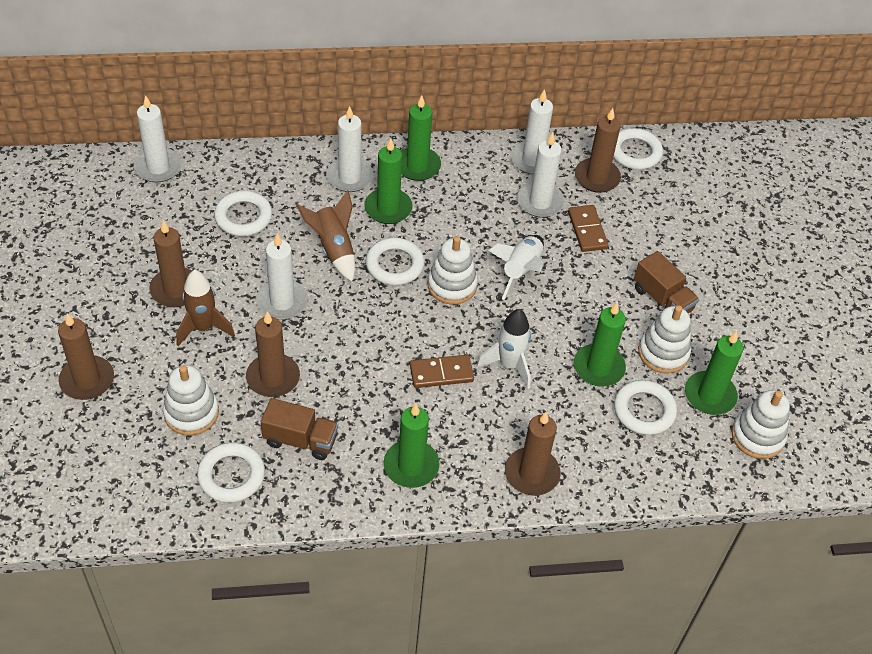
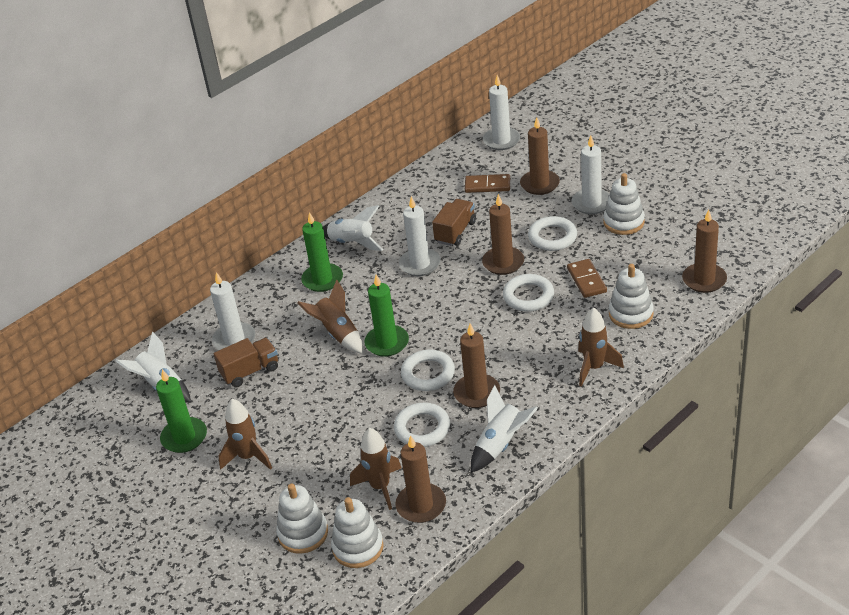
brown rocket: 2 -> 4
green candle: 5 -> 3
white candle: 5 -> 4
white ring: 5 -> 4
white rocket: 2 -> 3

